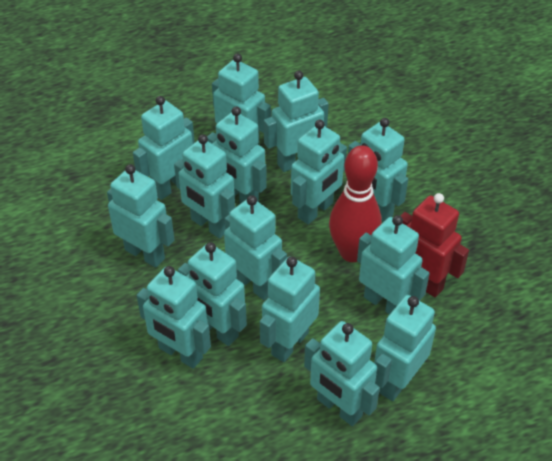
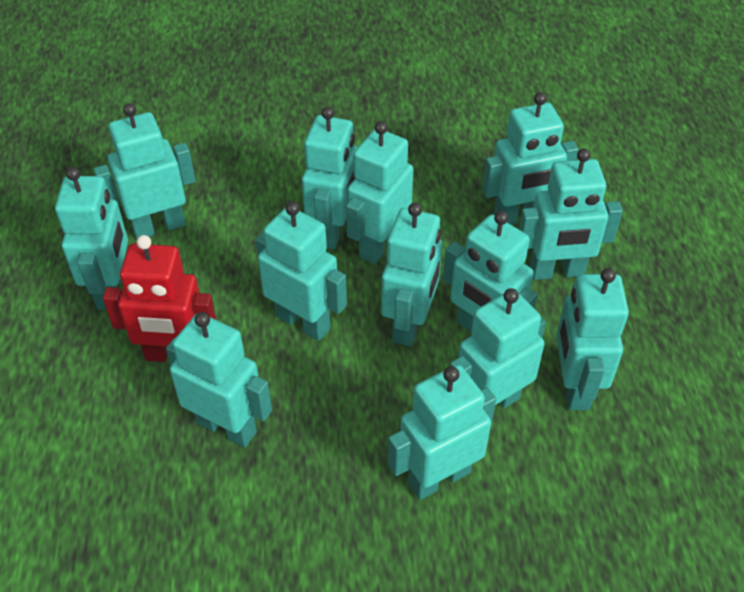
red bowling pin: 1 -> 0
turquoise robot: 15 -> 13

